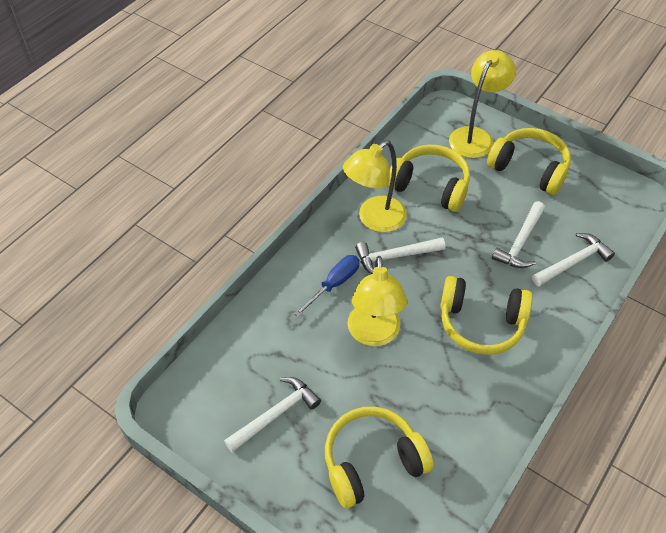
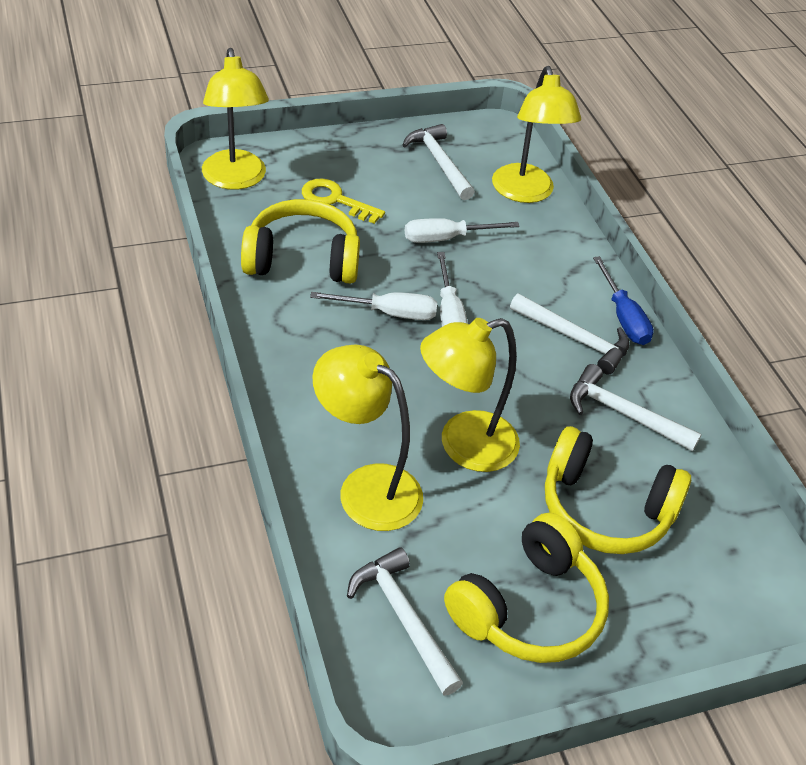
white screwdriver: 0 -> 3
yellow headphones: 4 -> 3
yellow key: 0 -> 1
yellow lamp: 3 -> 4

